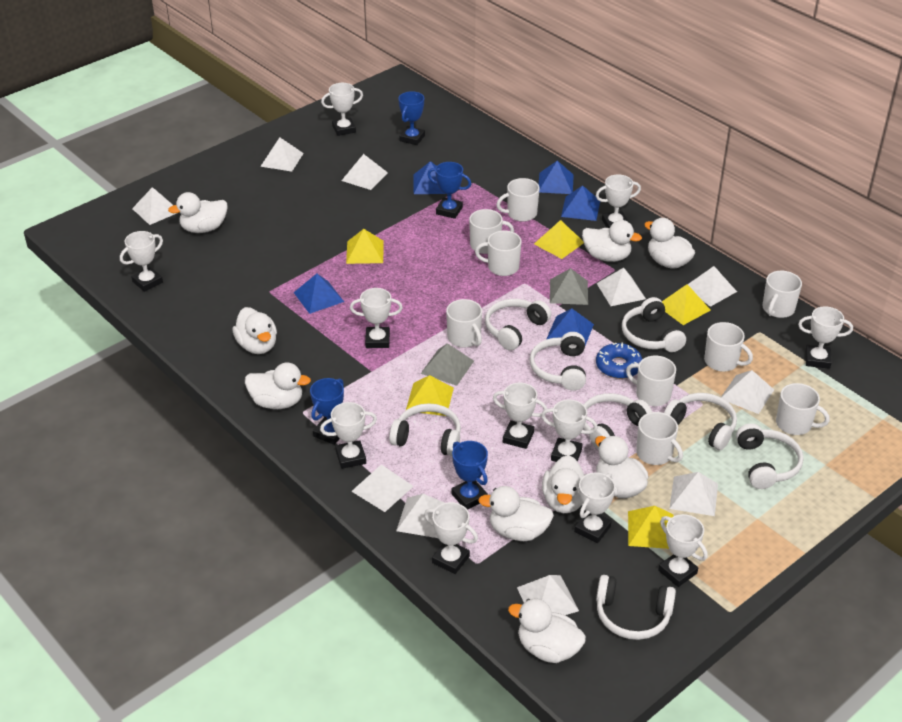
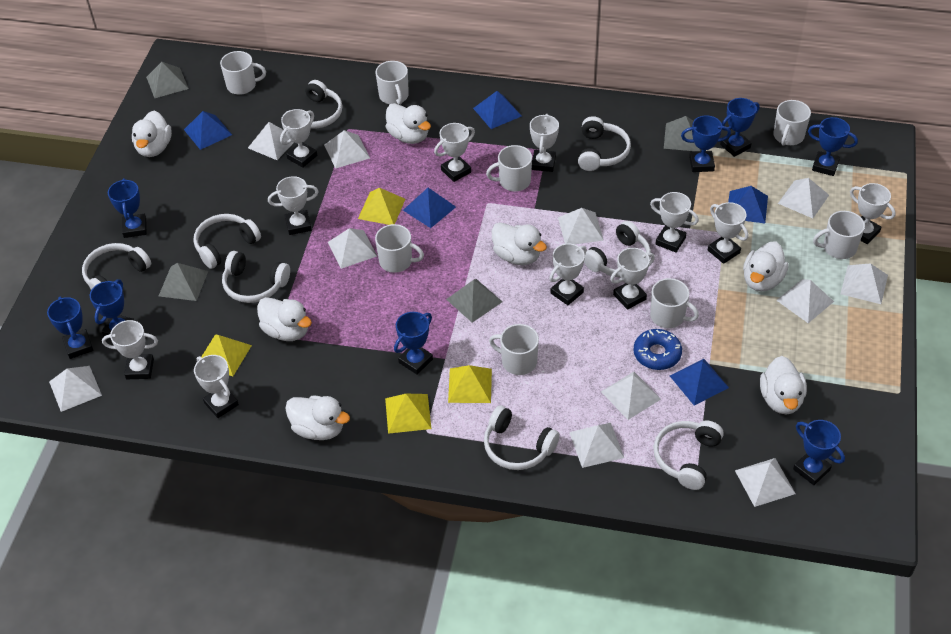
blue trophy: 4 -> 8
grey pyramid: 2 -> 4
white duck: 9 -> 7
white mug: 9 -> 8
white pyramid: 10 -> 11
yellow pyramid: 5 -> 4

